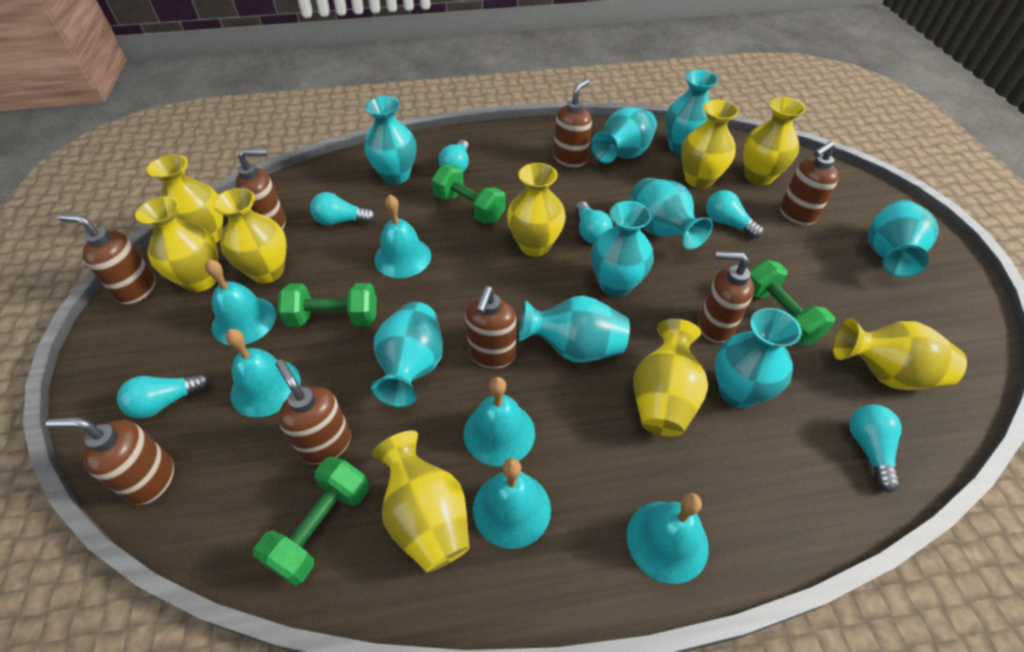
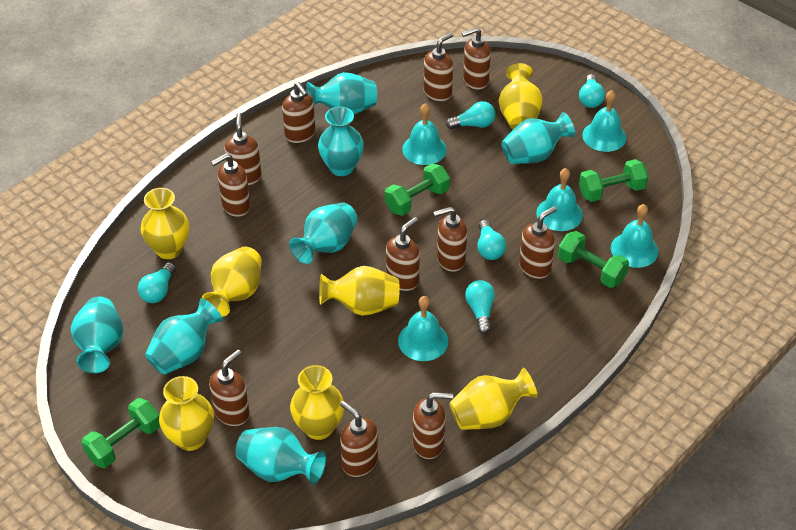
brown soap dispenser: 8 -> 11
turquoise bell: 6 -> 5
turquoise light bulb: 6 -> 5
turquoise vase: 9 -> 7
yellow vase: 9 -> 7

